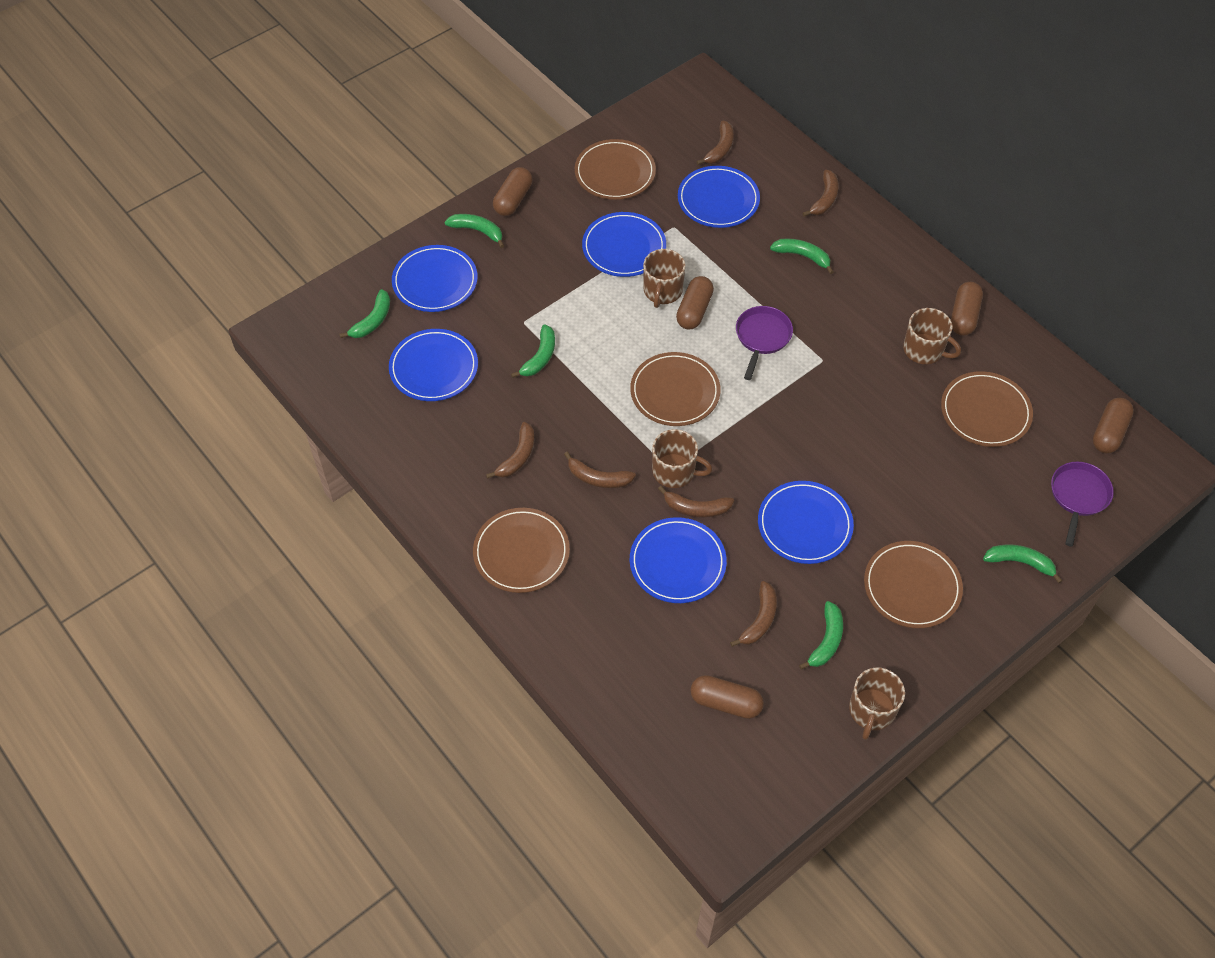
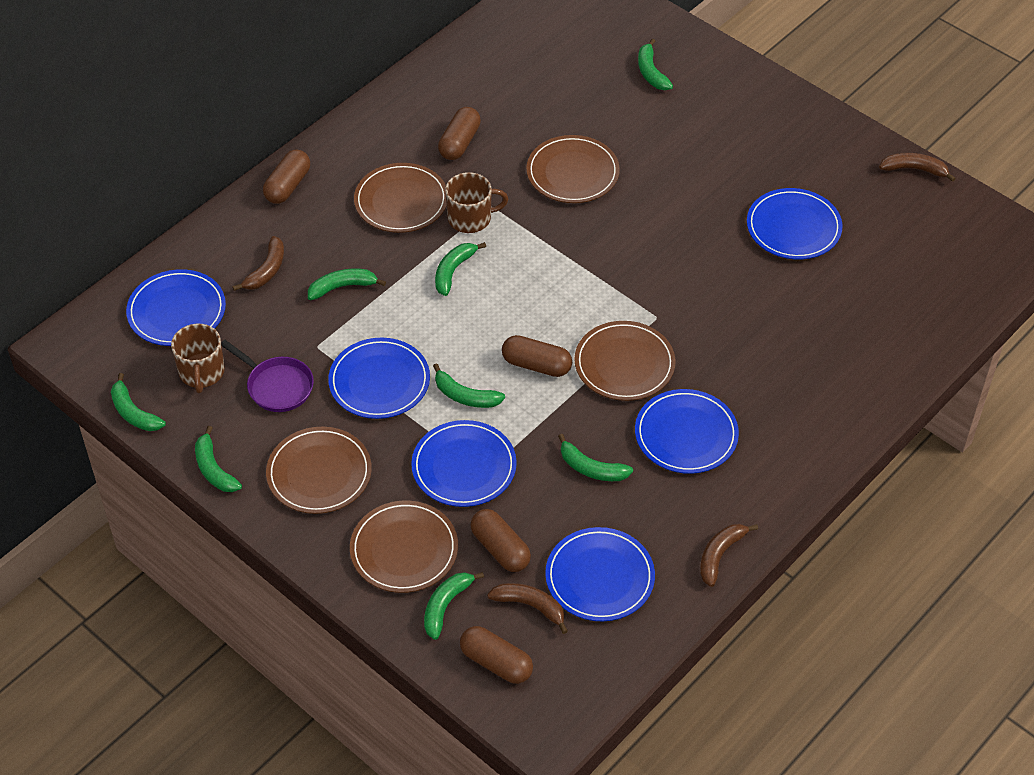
brown banana: 6 -> 4
brown mug: 4 -> 2
green banana: 6 -> 8
purple pan: 2 -> 1

